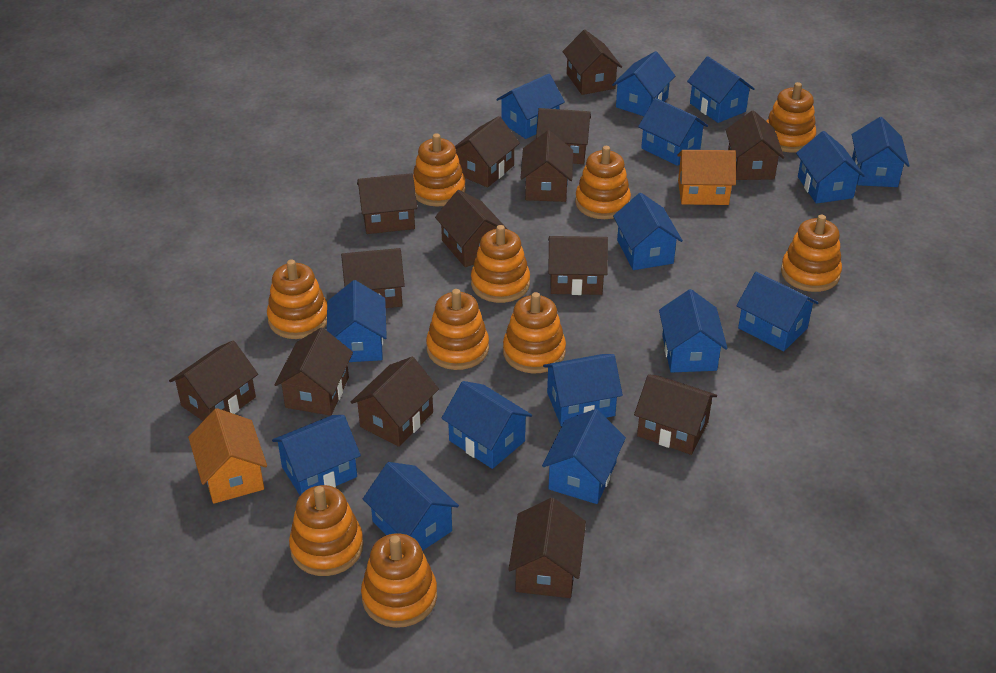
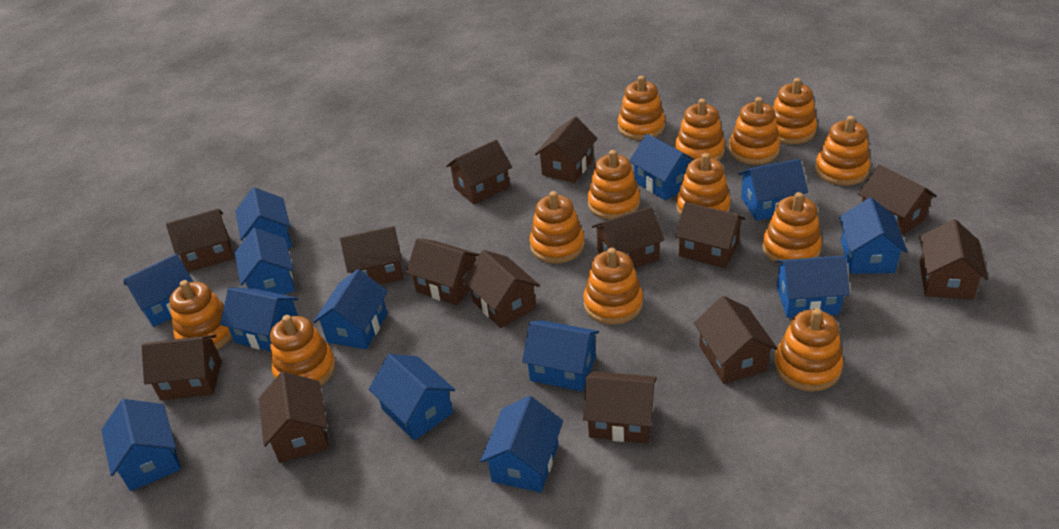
blue house: 15 -> 13
orange house: 2 -> 0
orange stacking toy: 10 -> 13

